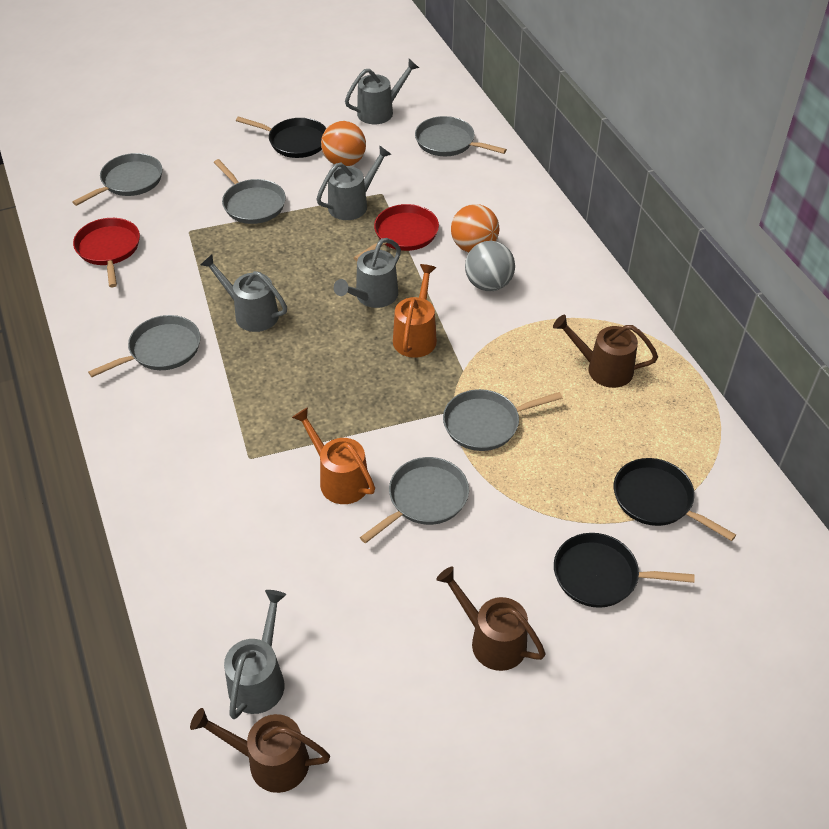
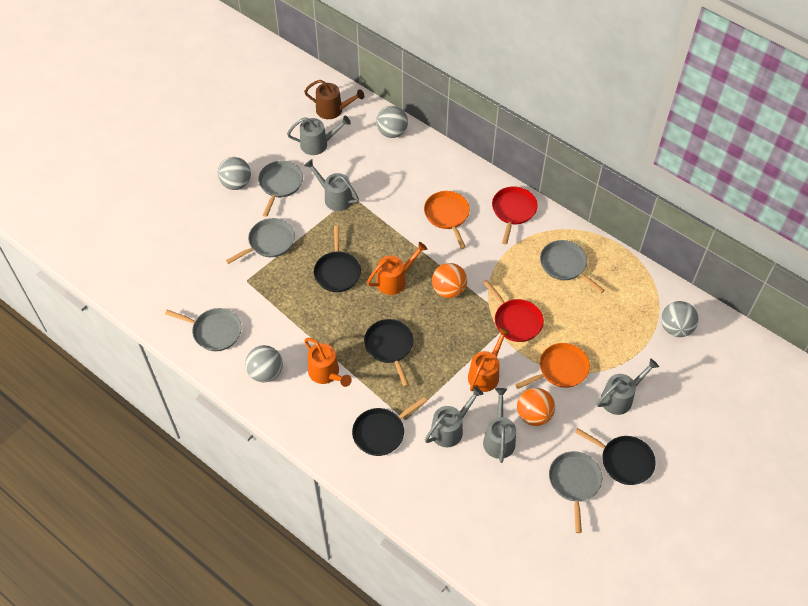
black pan: 3 -> 4
brown watering can: 3 -> 1
grey ball: 1 -> 4
grey pan: 6 -> 5
orange pan: 0 -> 2
orange watering can: 2 -> 3

